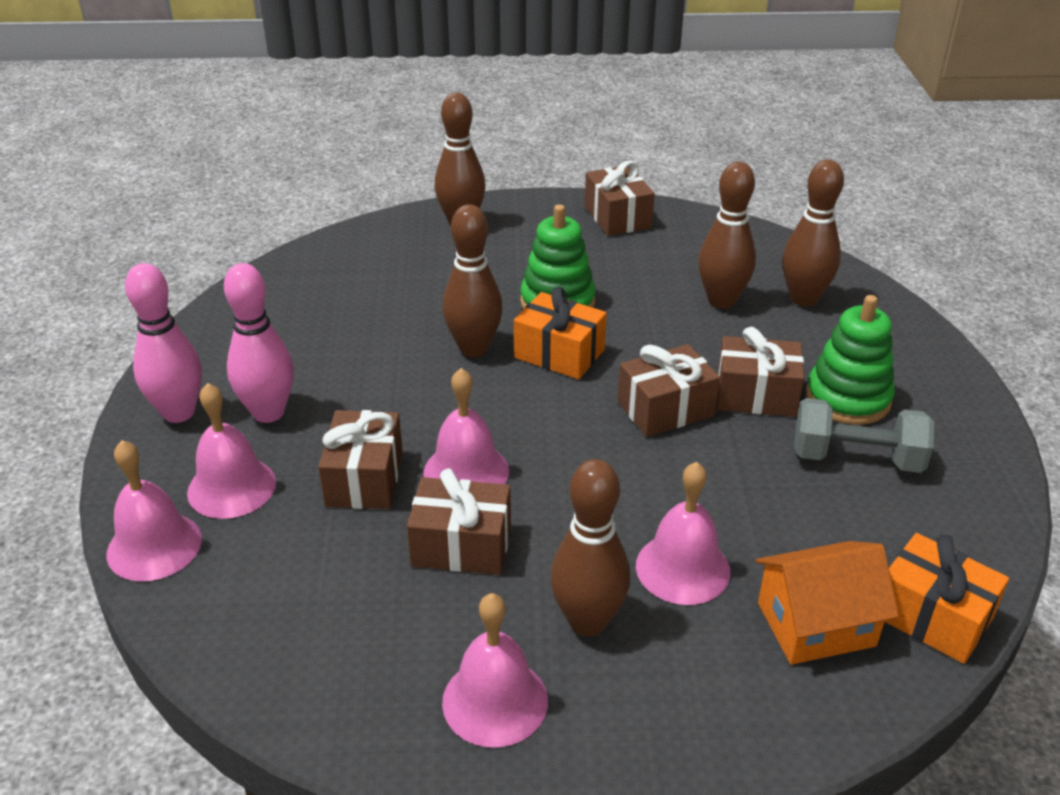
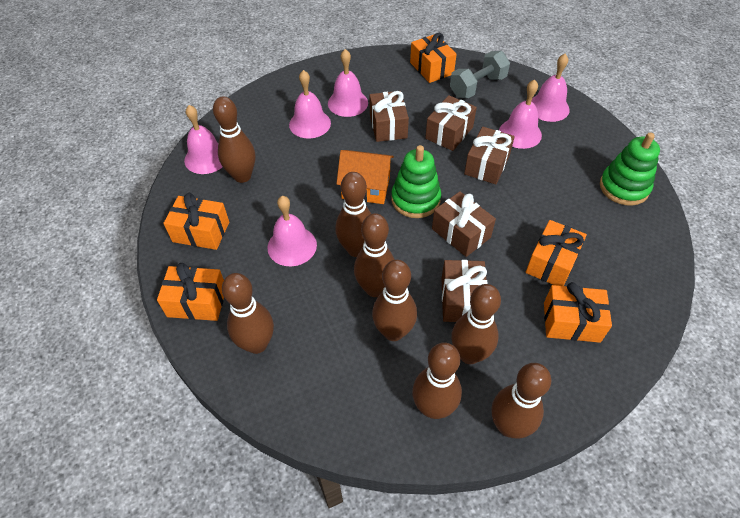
brown bowling pin: 5 -> 8
orange gift: 2 -> 5
pink bell: 5 -> 6
pink bowling pin: 2 -> 0

